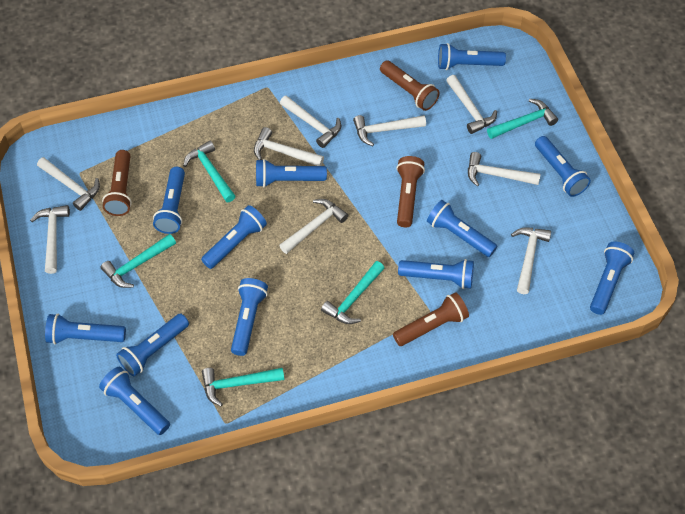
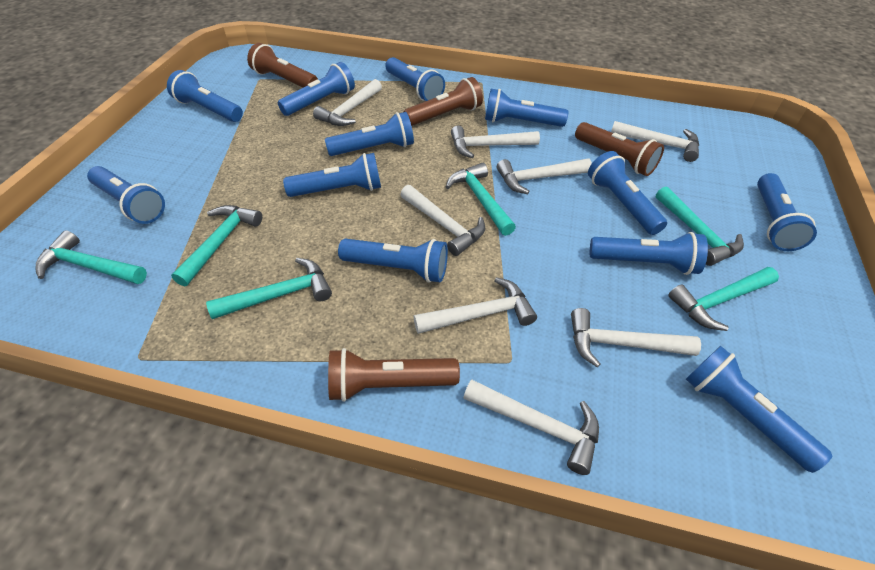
turquoise hammer: 5 -> 6
white hammer: 9 -> 8

